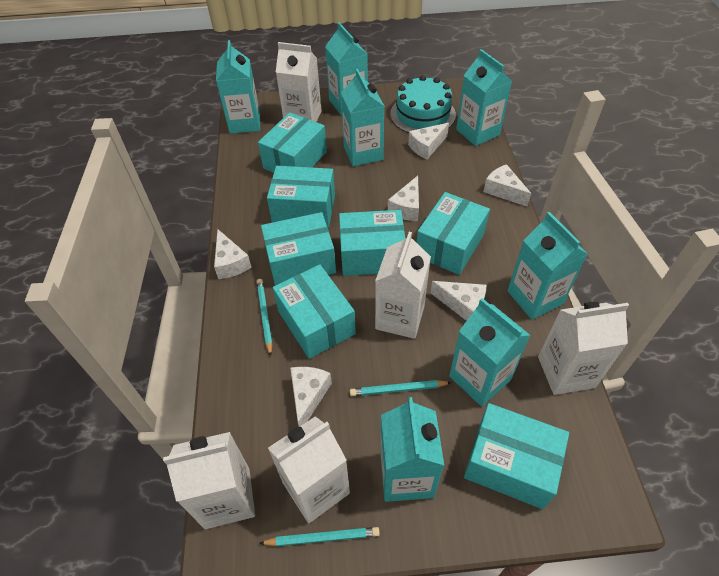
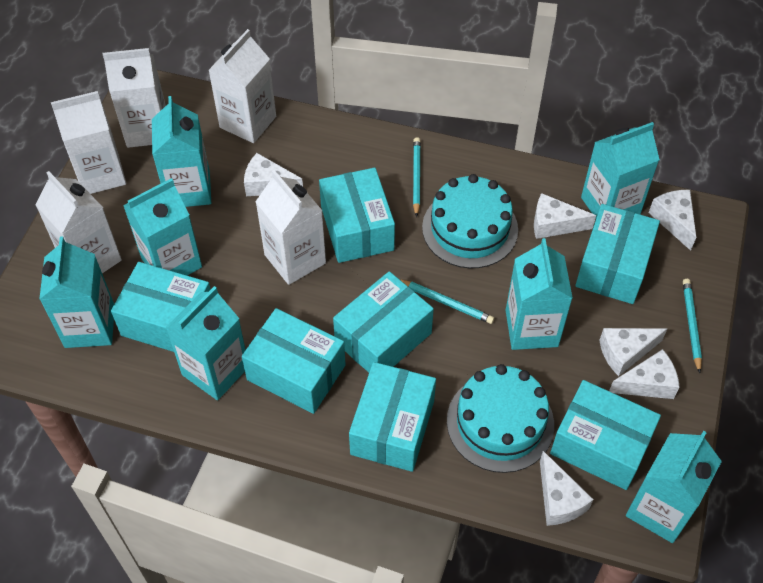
turquoise cake: 1 -> 2

